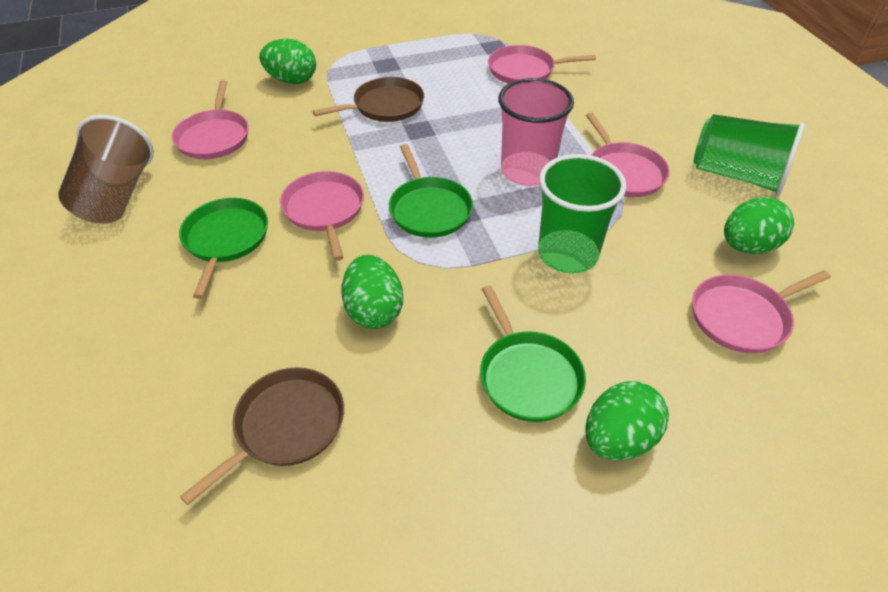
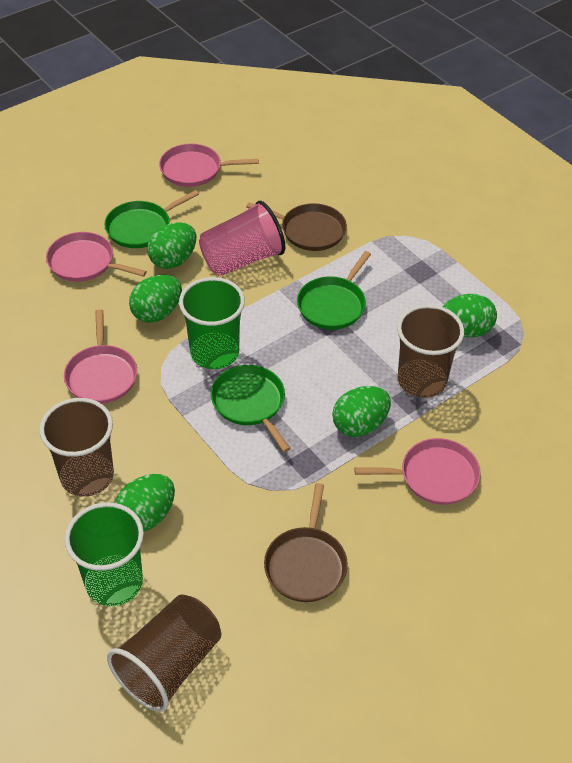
brown cup: 1 -> 3
green egg: 4 -> 5
pink pan: 5 -> 4

